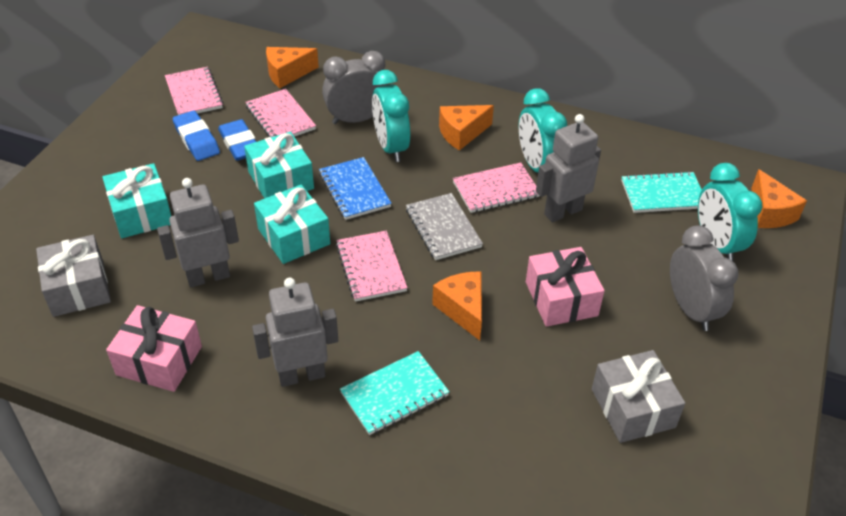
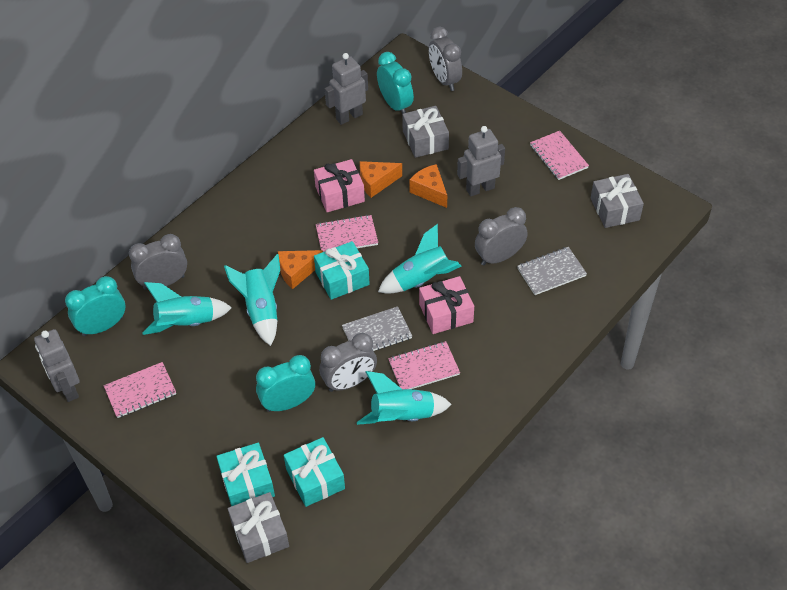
blue eraser: 2 -> 0
blue notebook: 1 -> 0
grey clock: 2 -> 4
grey gift: 2 -> 3
grey notebook: 1 -> 2
orange cheese: 4 -> 3
turquoise notebook: 2 -> 0
turquoise rocket: 0 -> 4

